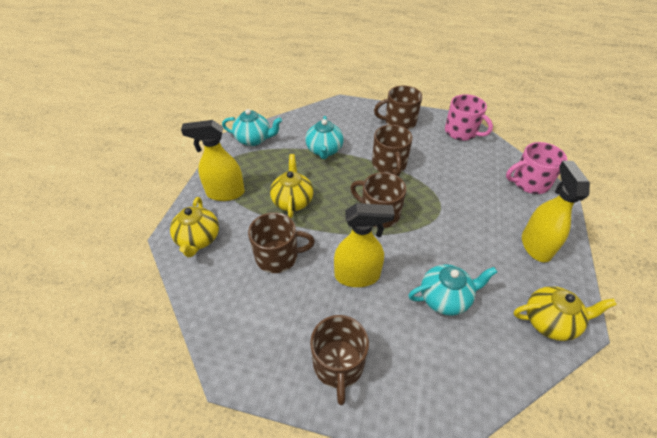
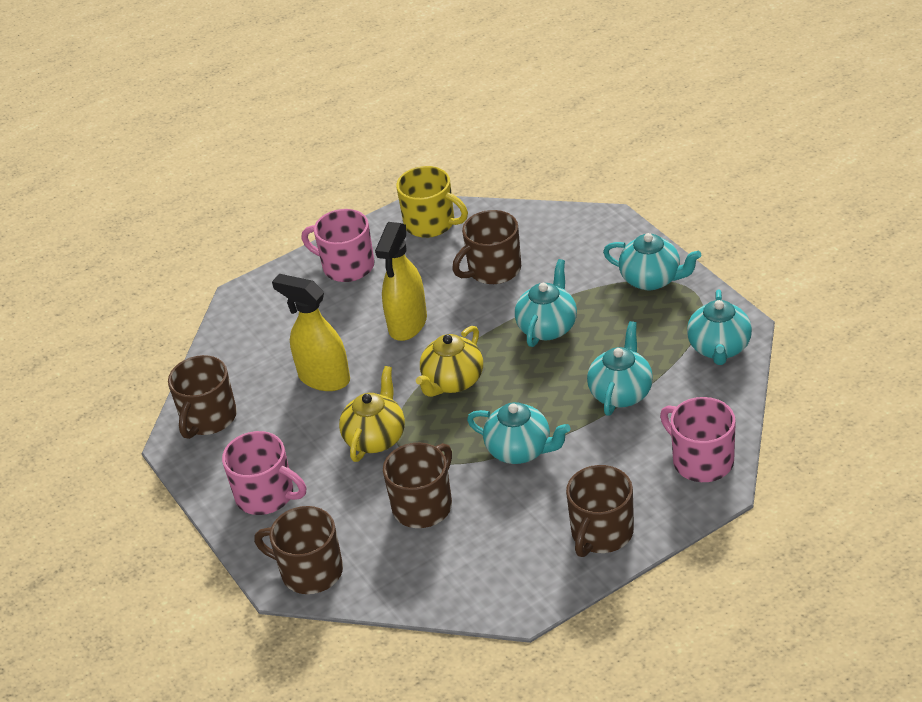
pink mug: 2 -> 3
turquoise teapot: 3 -> 5
yellow mug: 0 -> 1
yellow spray bottle: 3 -> 2
yellow teapot: 3 -> 2

